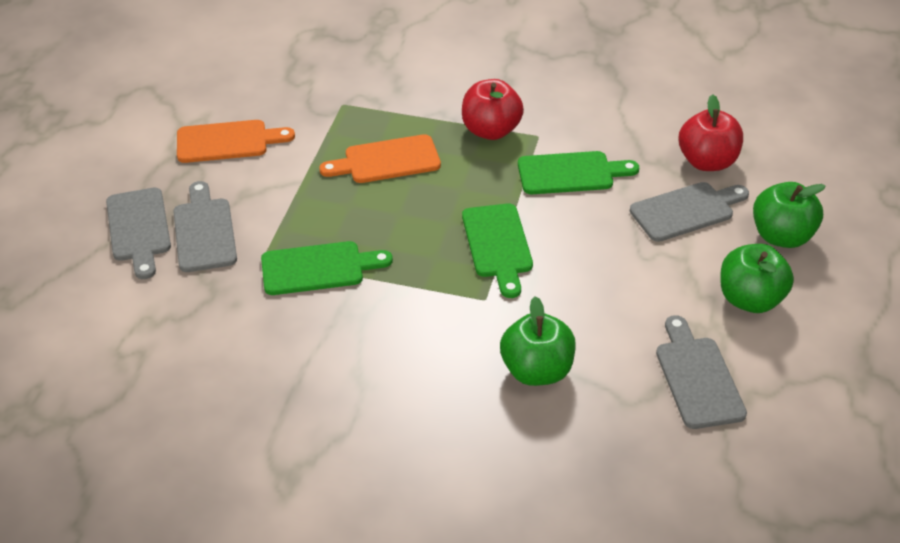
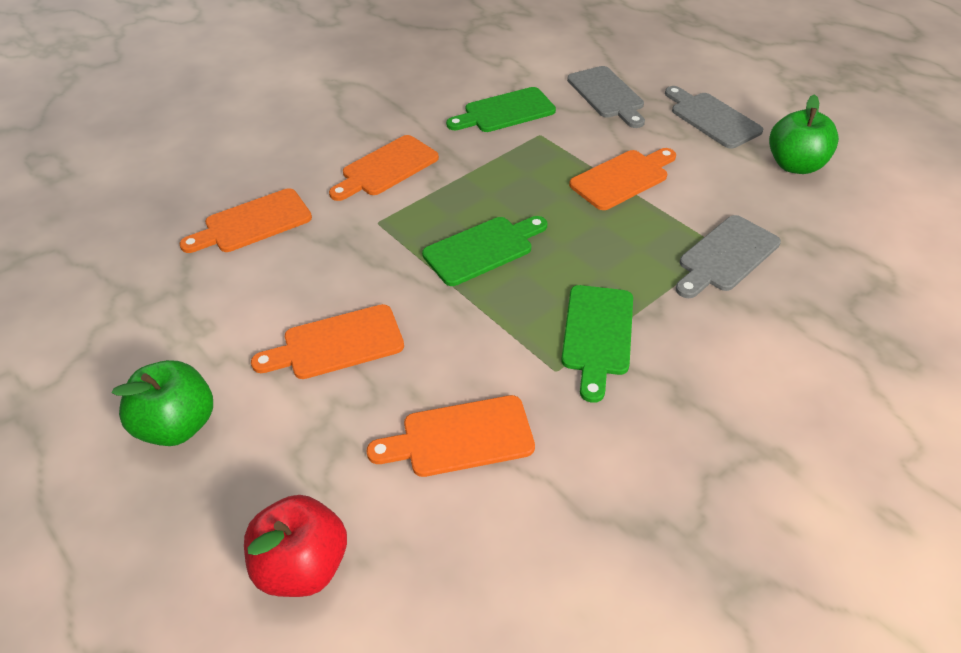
green apple: 3 -> 2
grey cutting board: 4 -> 3
orange cutting board: 2 -> 5
red apple: 2 -> 1

